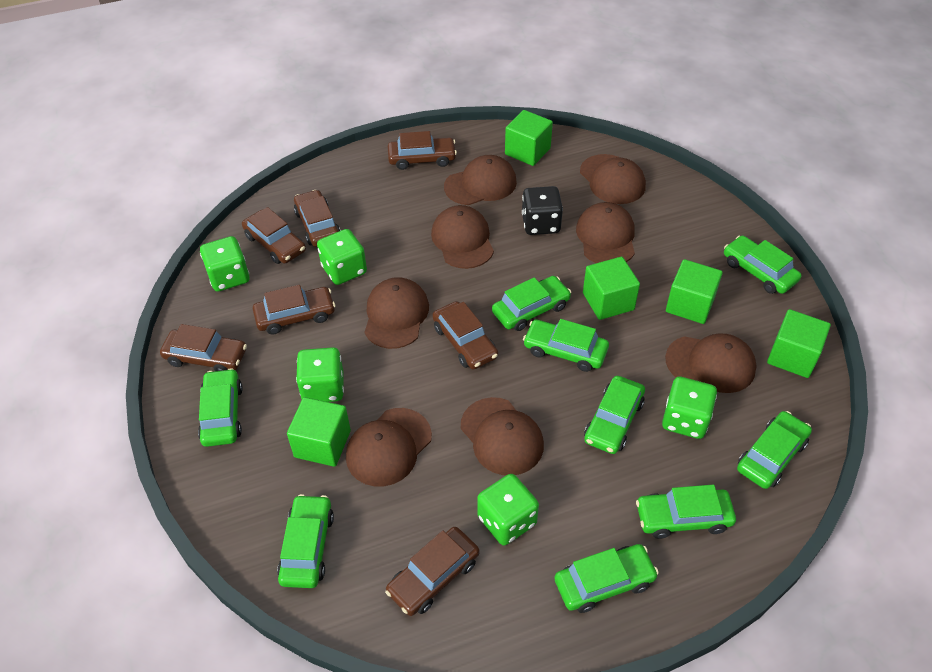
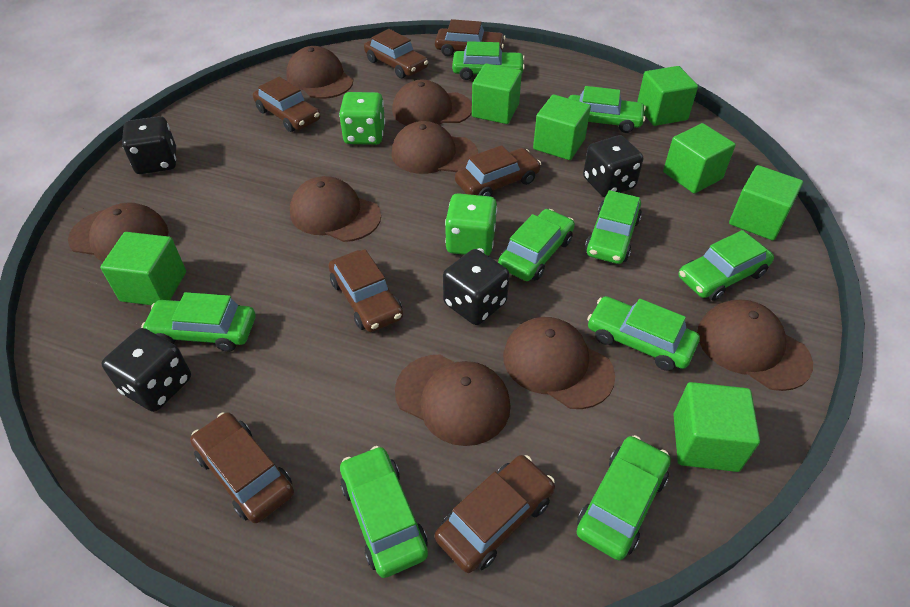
black dice: 1 -> 4
green cube: 5 -> 7
green dice: 5 -> 2

